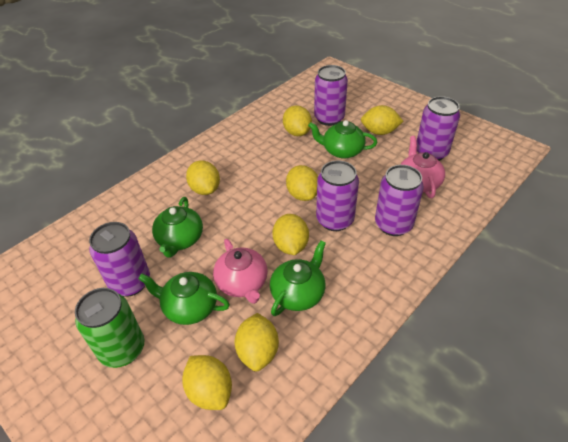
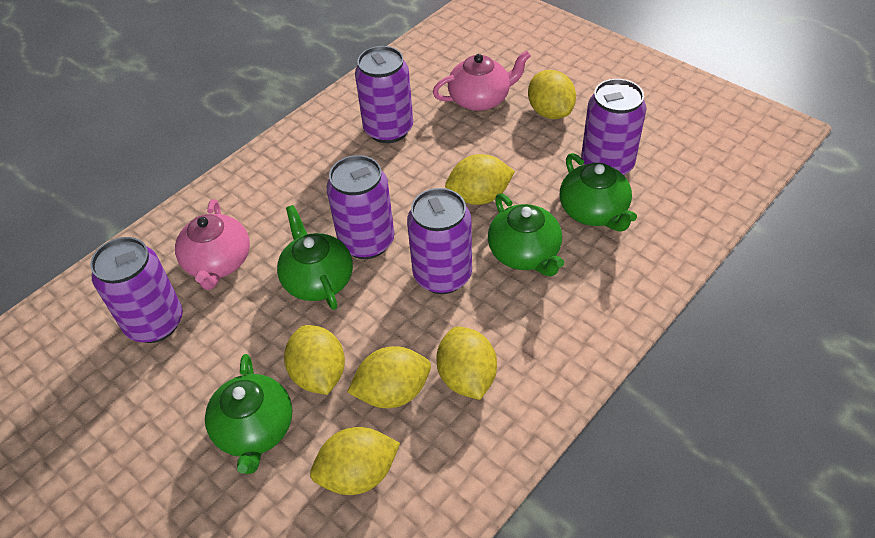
green can: 1 -> 0
yellow lemon: 7 -> 6

